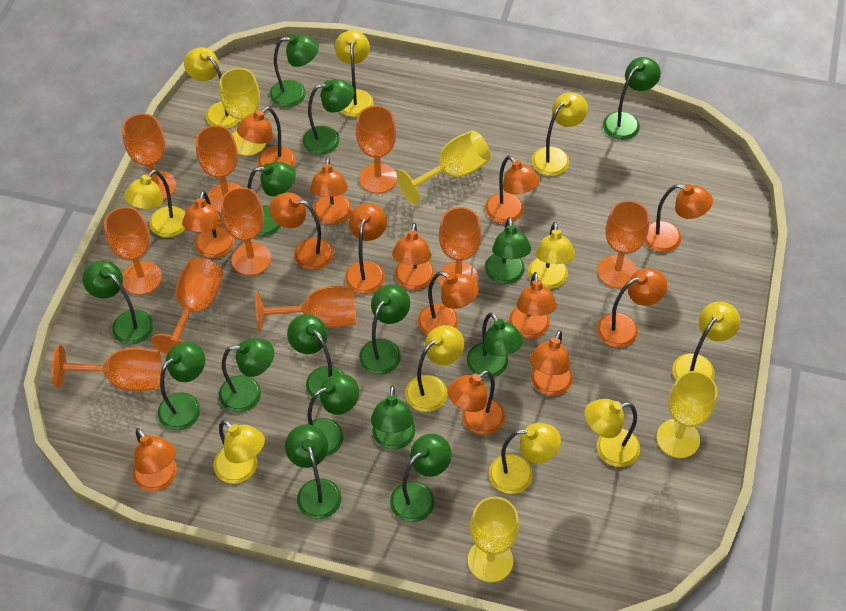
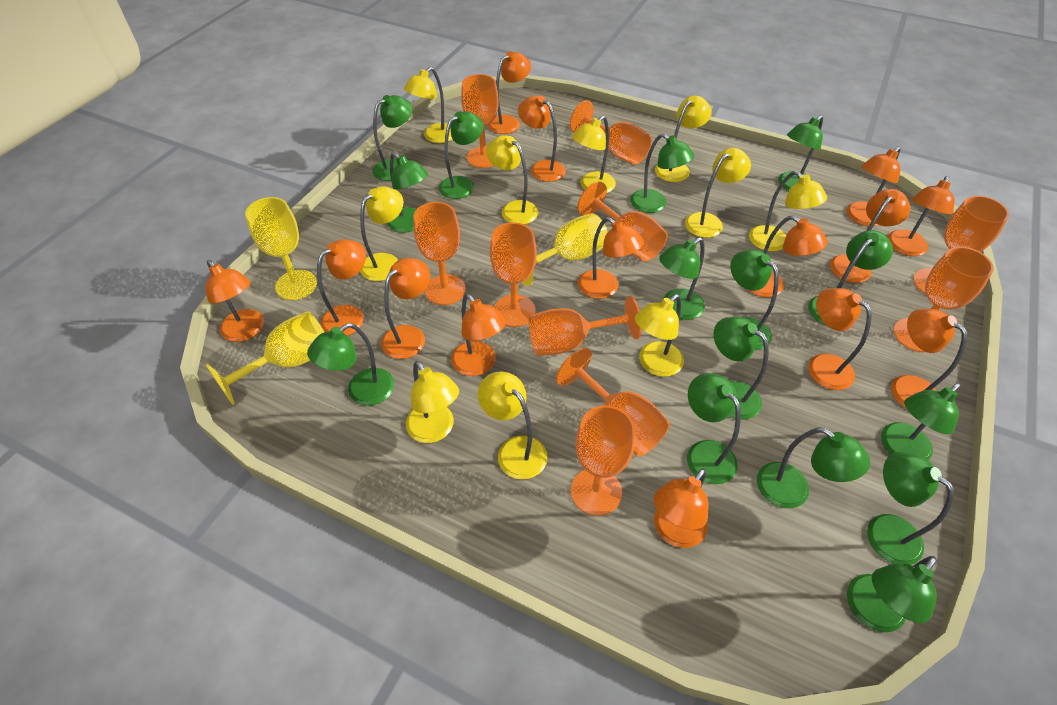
yellow goblet: 4 -> 3

